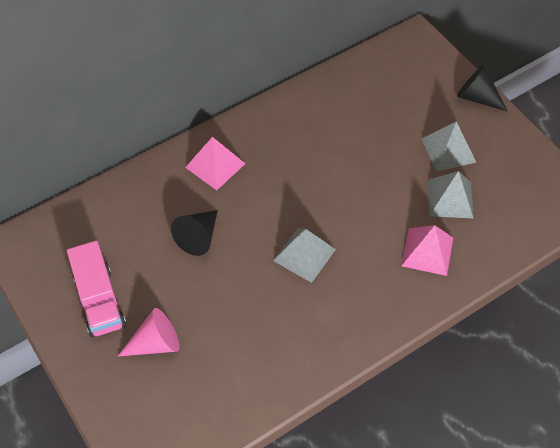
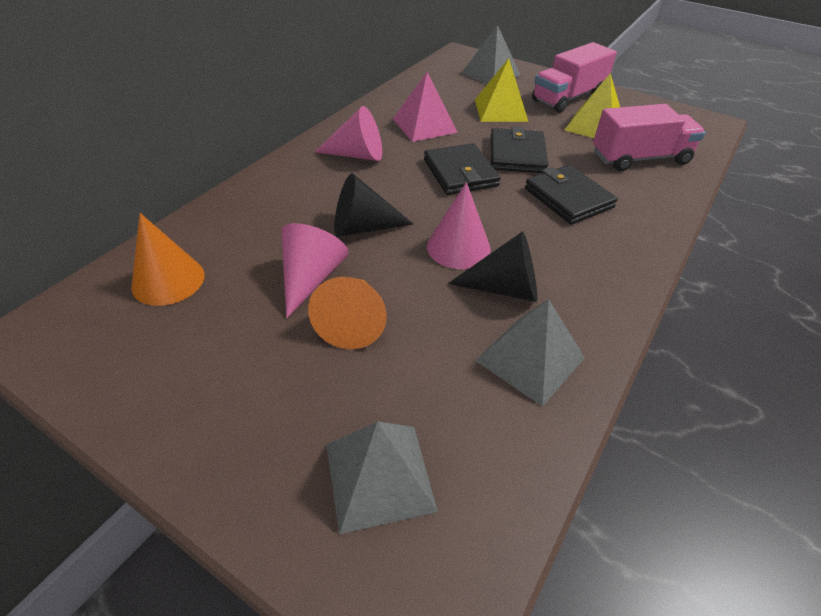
black wallet: 0 -> 3
orange cone: 0 -> 2
pink cone: 1 -> 3
pink pyramid: 2 -> 1
pink truck: 1 -> 2
yellow pyramid: 0 -> 2

